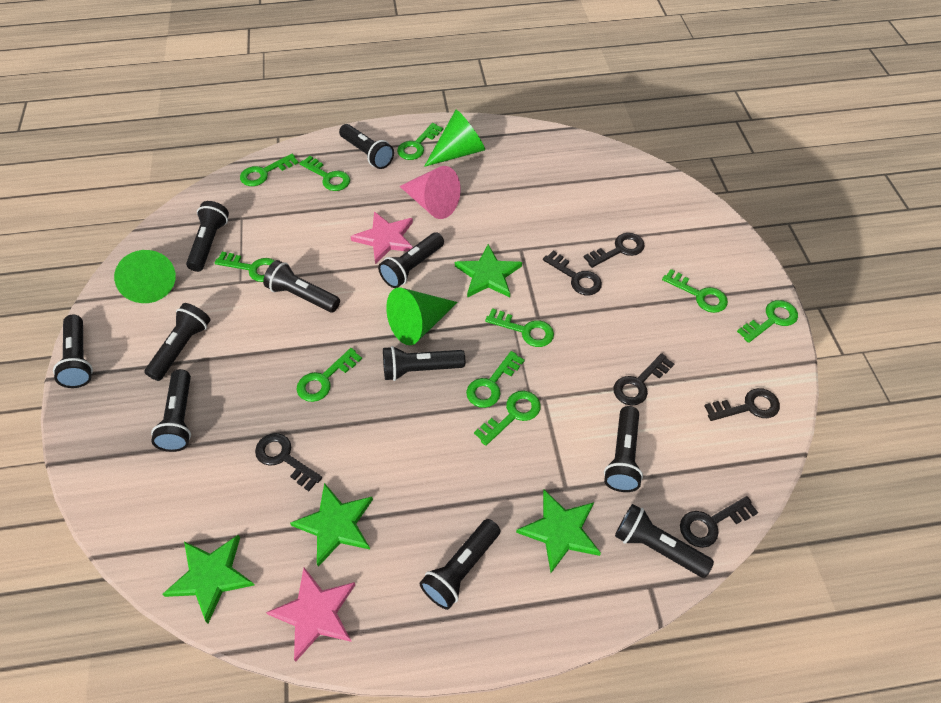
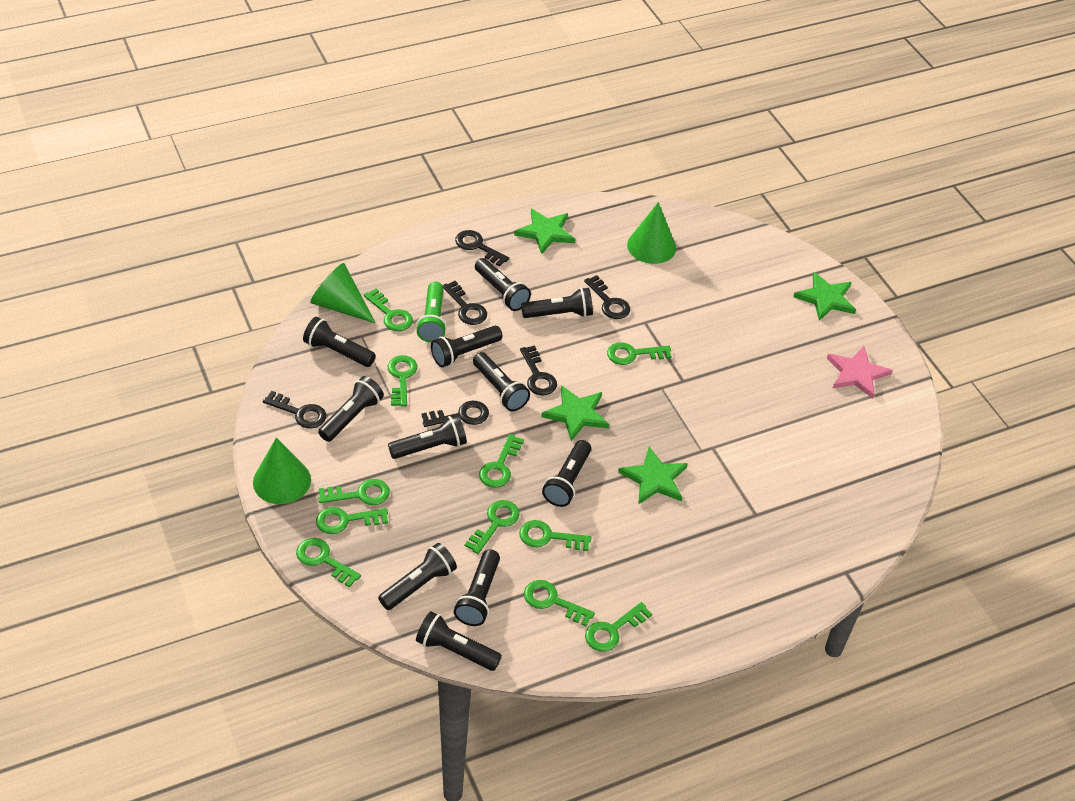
green flashlight: 0 -> 1
green key: 10 -> 11
pink cone: 1 -> 0
pink star: 2 -> 1

